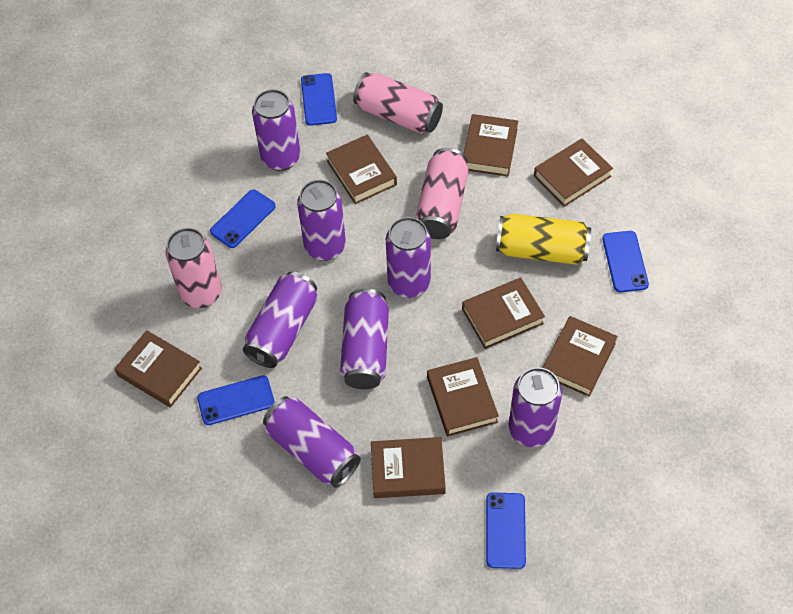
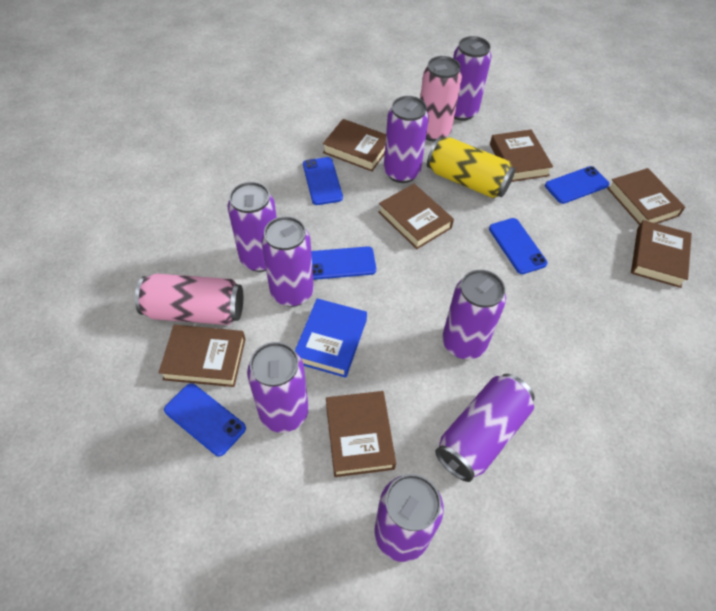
blue book: 0 -> 1
brown book: 8 -> 7
pink can: 3 -> 2
purple can: 7 -> 8

